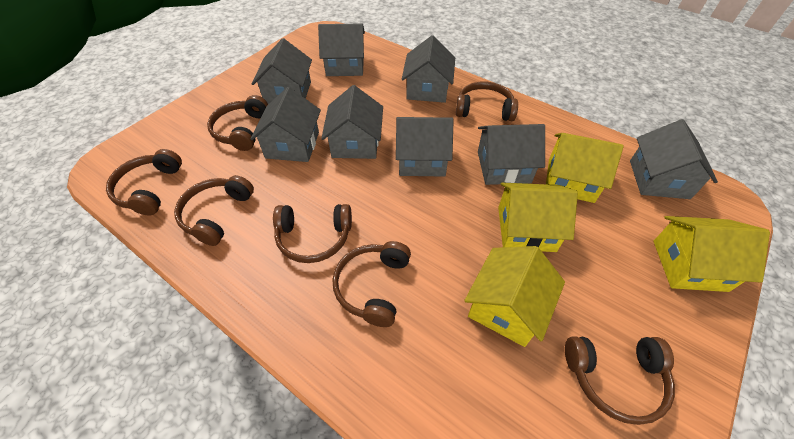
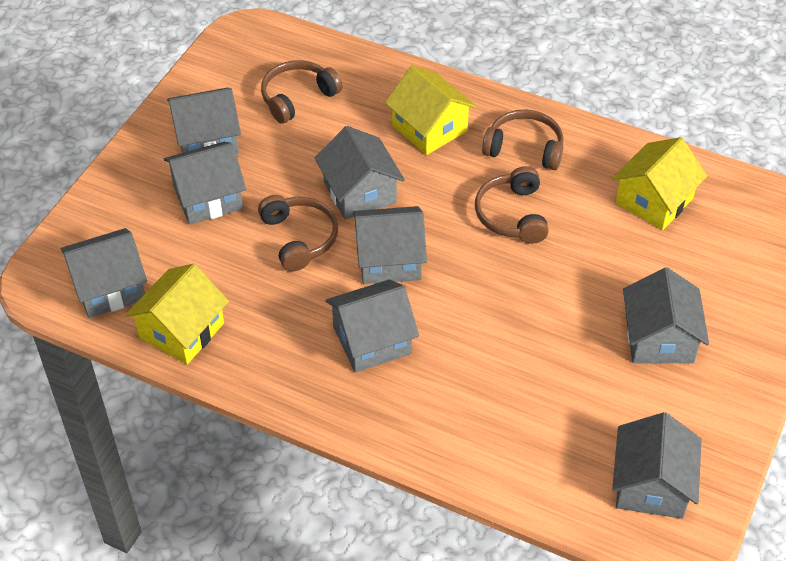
brown headphones: 7 -> 4
yellow house: 4 -> 3

